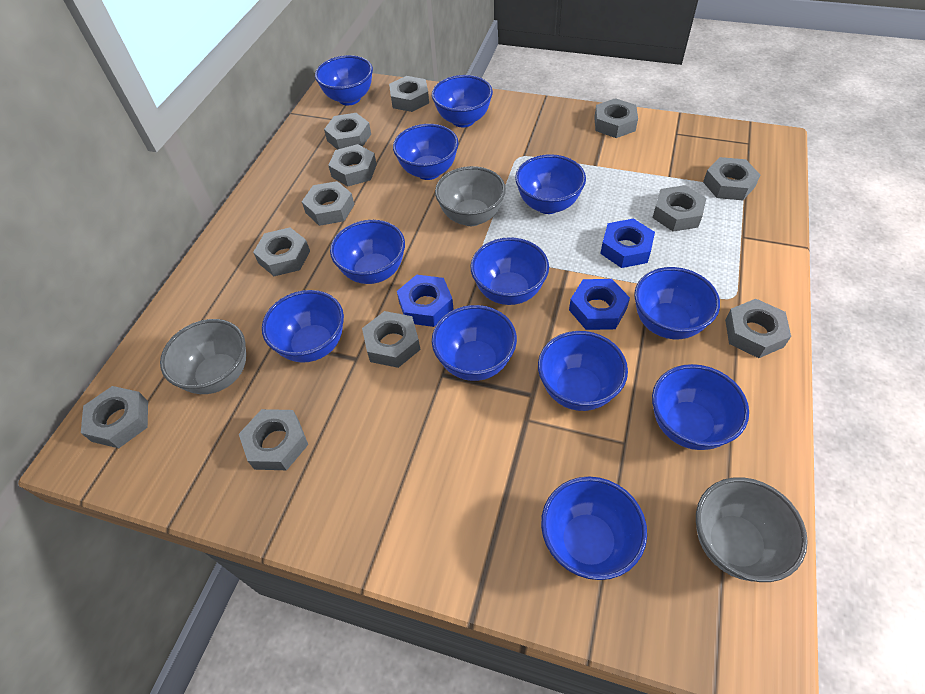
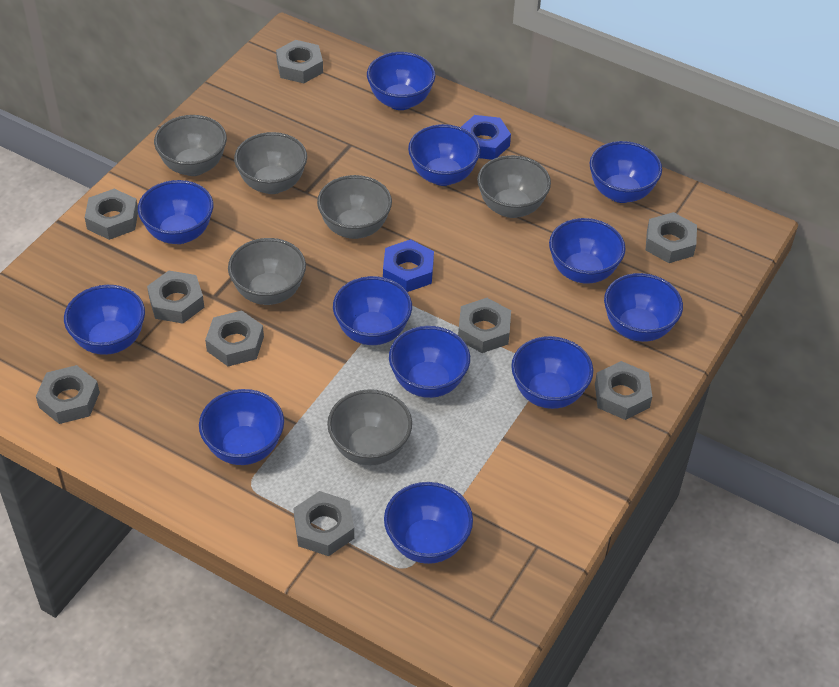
blue nut: 3 -> 2
grey bowl: 3 -> 6
grey nut: 12 -> 9

